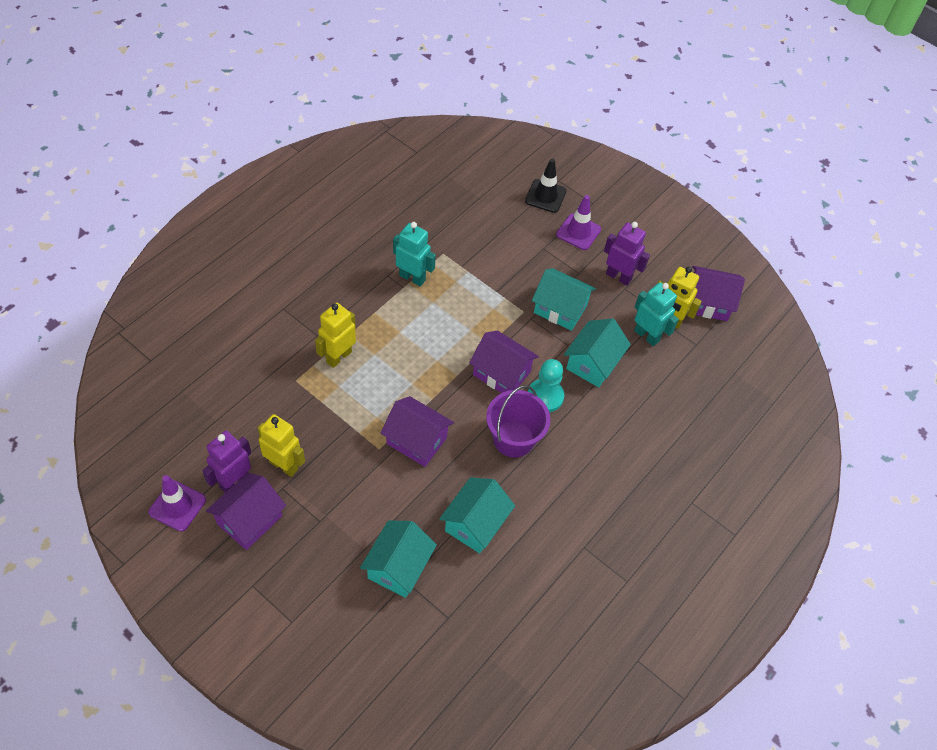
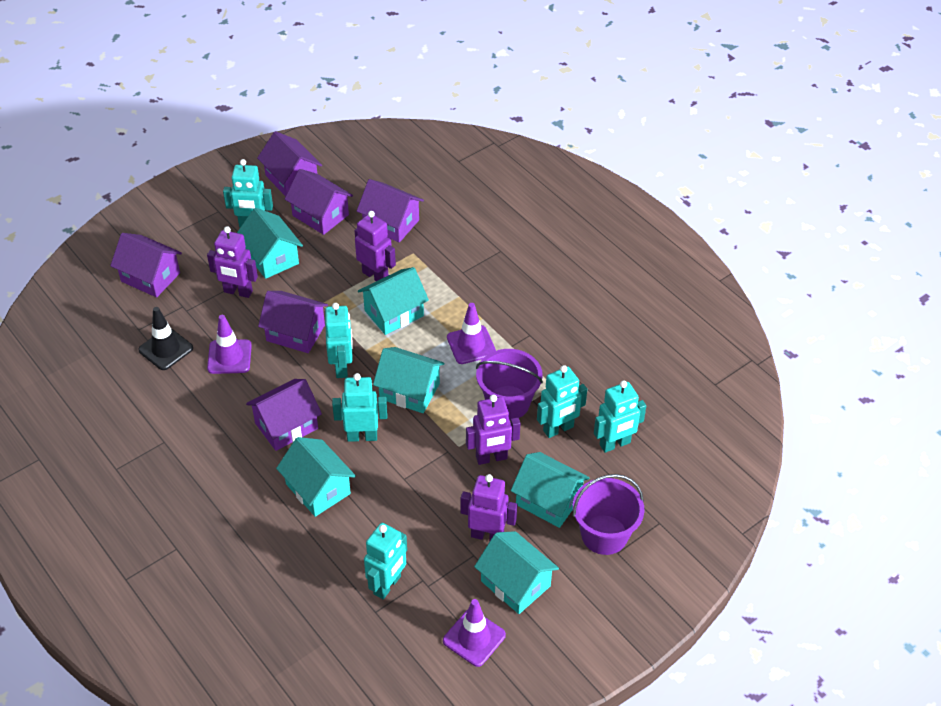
purple bucket: 1 -> 2
purple house: 4 -> 6
purple robot: 2 -> 4
purple traffic cone: 2 -> 3
turquoise house: 4 -> 6
turquoise pawn: 1 -> 0
turquoise robot: 2 -> 6
yellow robot: 3 -> 0

